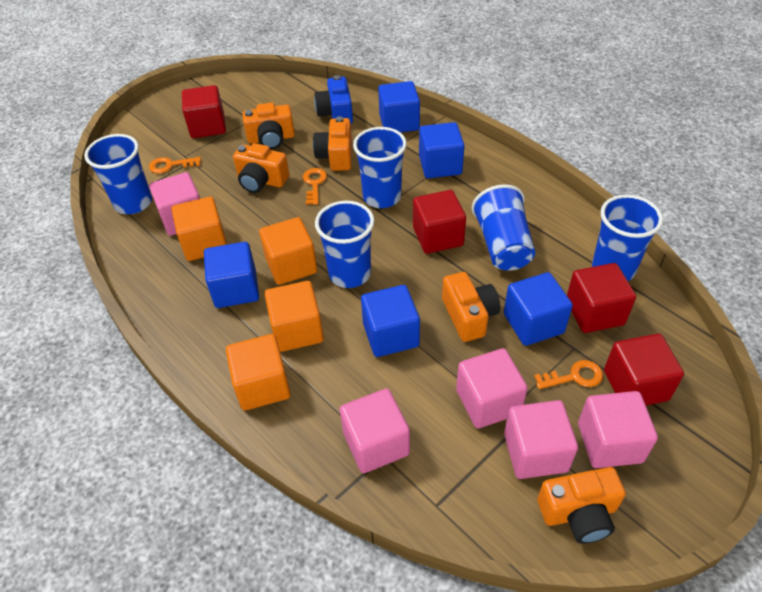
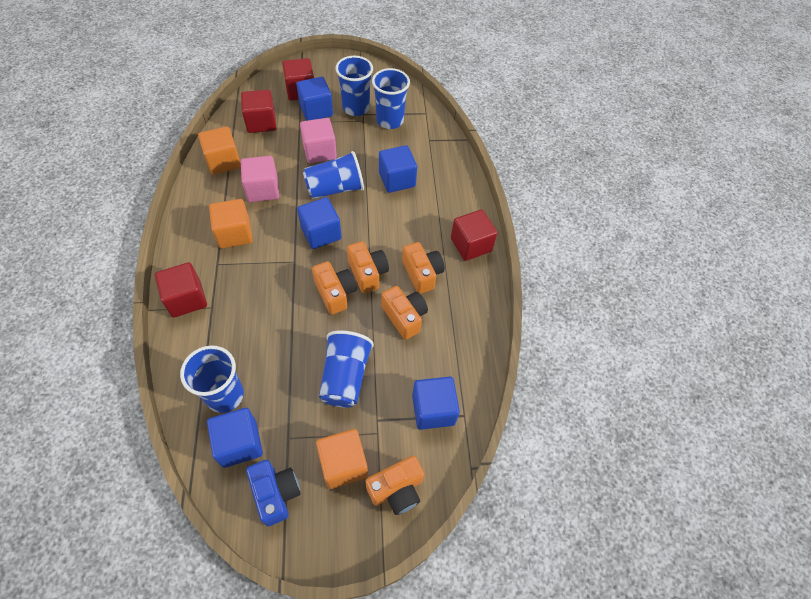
orange cube: 4 -> 3
orange key: 3 -> 0
pink cube: 5 -> 2

